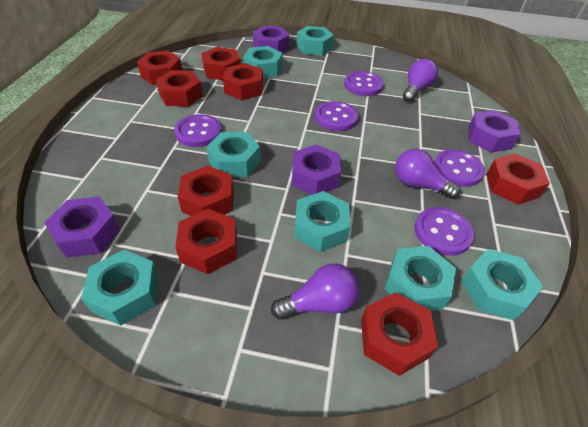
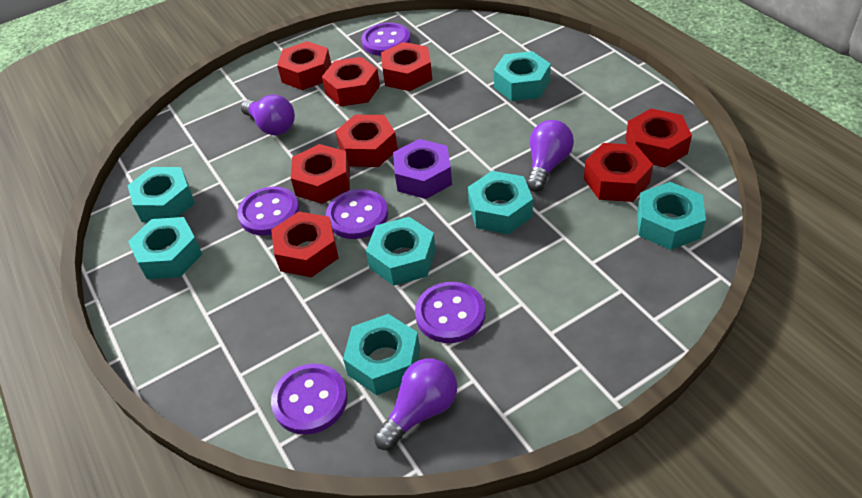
purple nut: 4 -> 1

